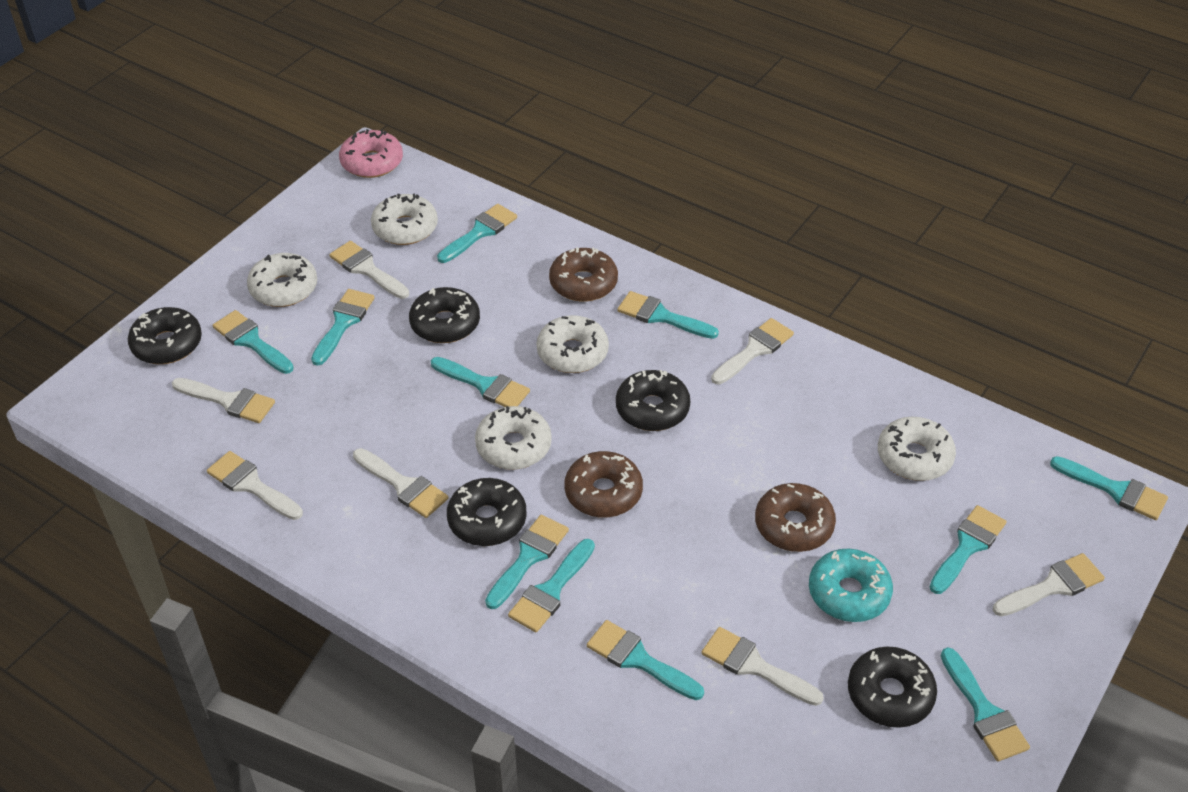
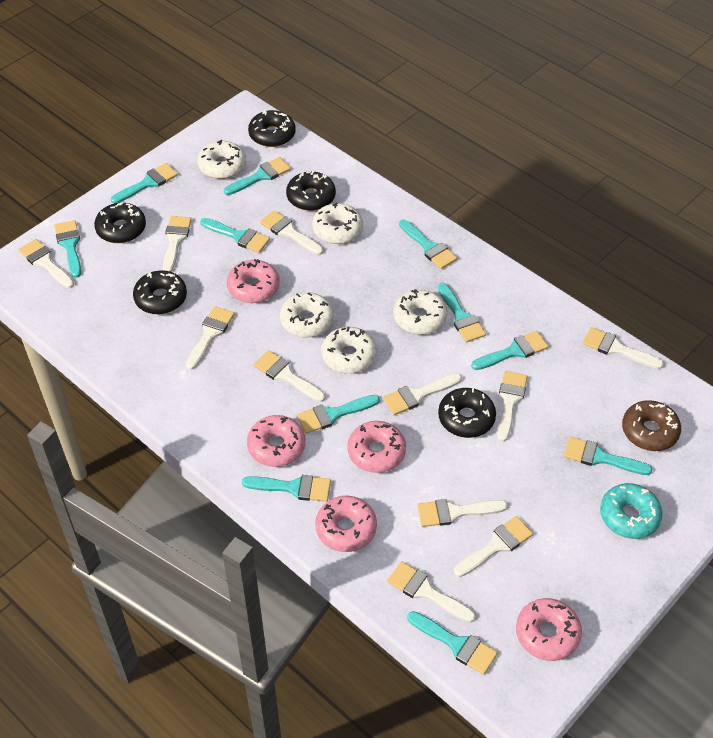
brown donut: 3 -> 1
pink donut: 1 -> 5
white brush: 7 -> 11

